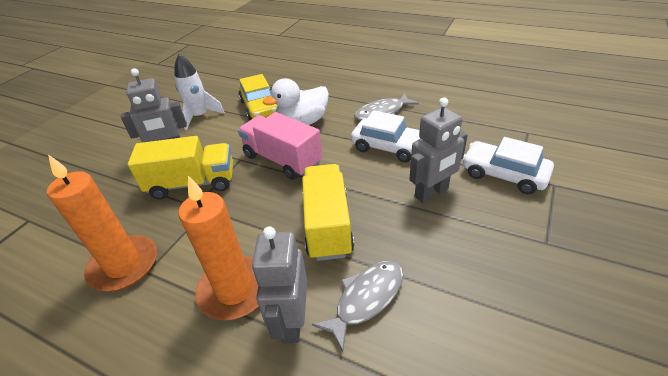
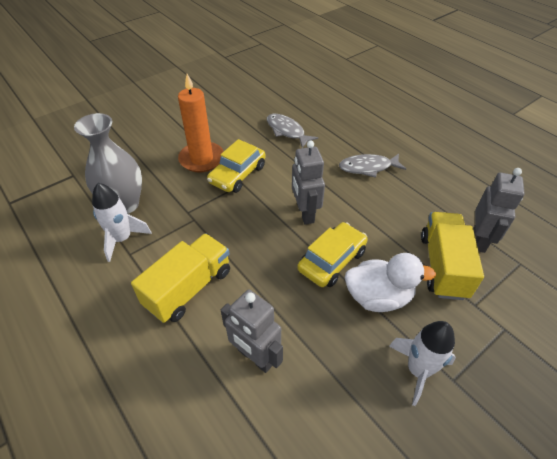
grey vase: 0 -> 1
orange candle: 2 -> 1
pink truck: 1 -> 0
white car: 2 -> 0
white rocket: 1 -> 2
yellow car: 1 -> 2

